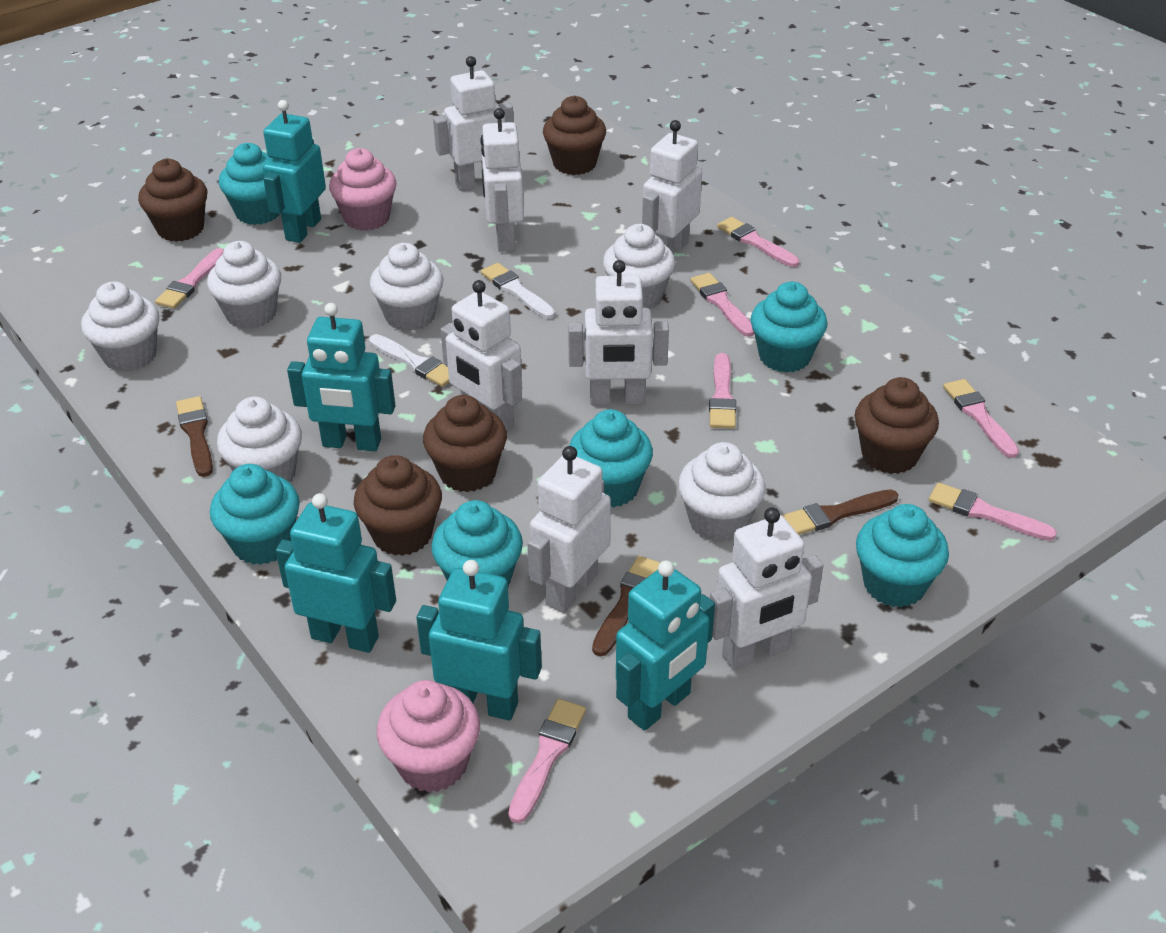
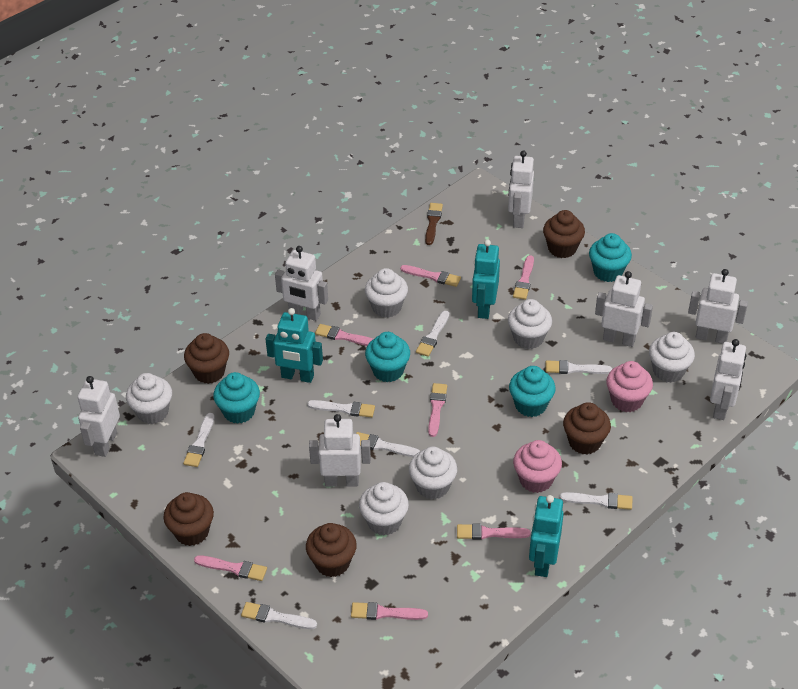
brown brush: 3 -> 1
turquoise cupcake: 6 -> 4
turquoise robot: 5 -> 3
white brush: 2 -> 7

